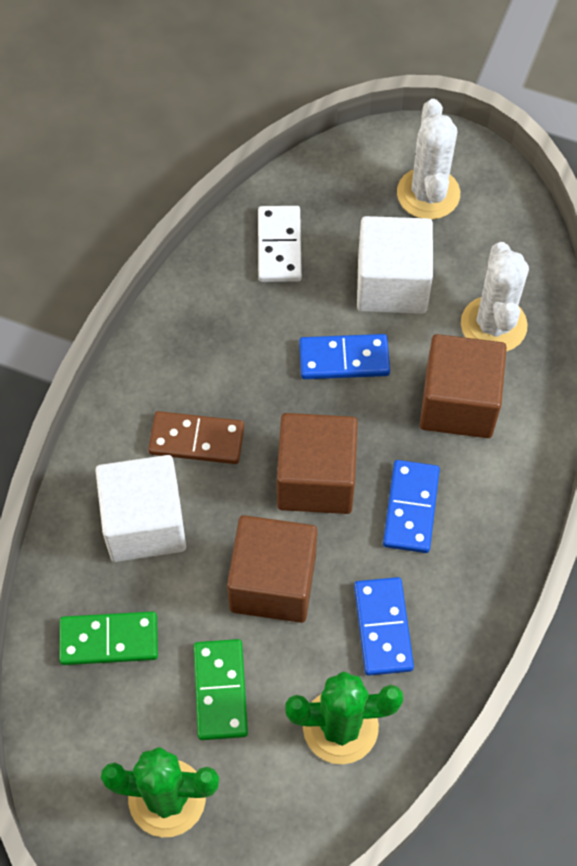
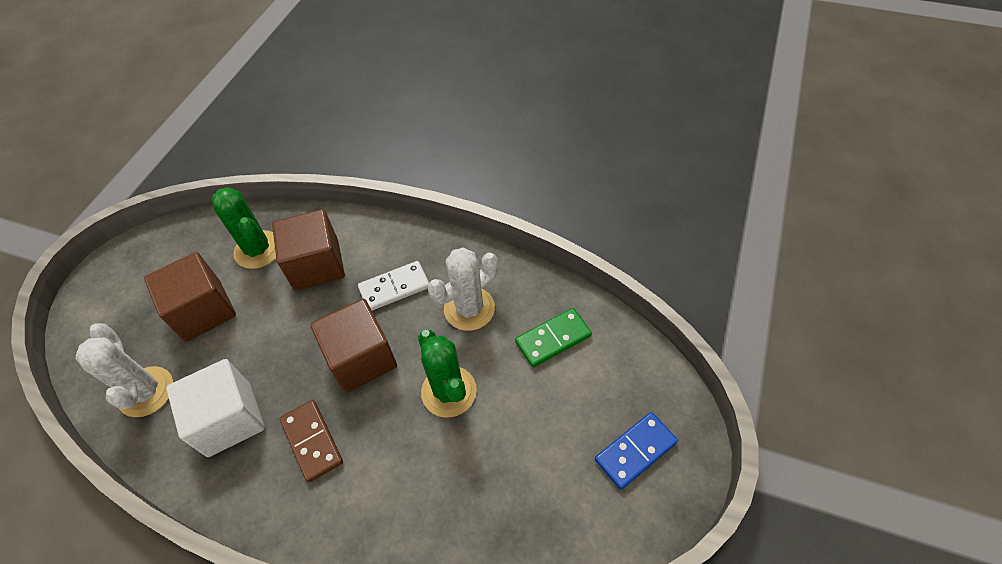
blue domino: 3 -> 1
green domino: 2 -> 1
white cube: 2 -> 1

